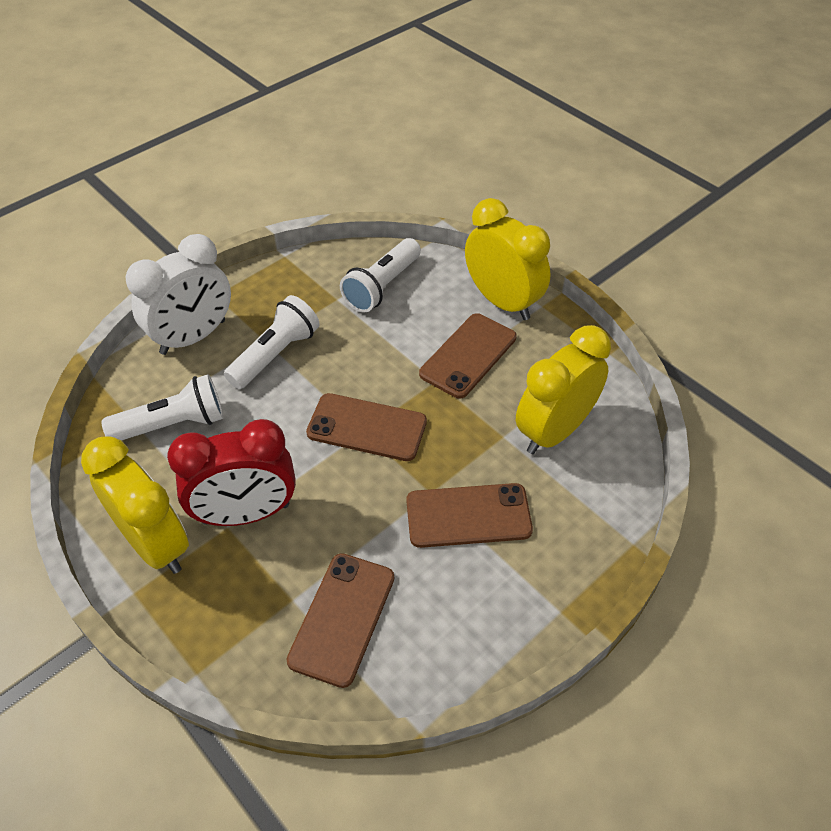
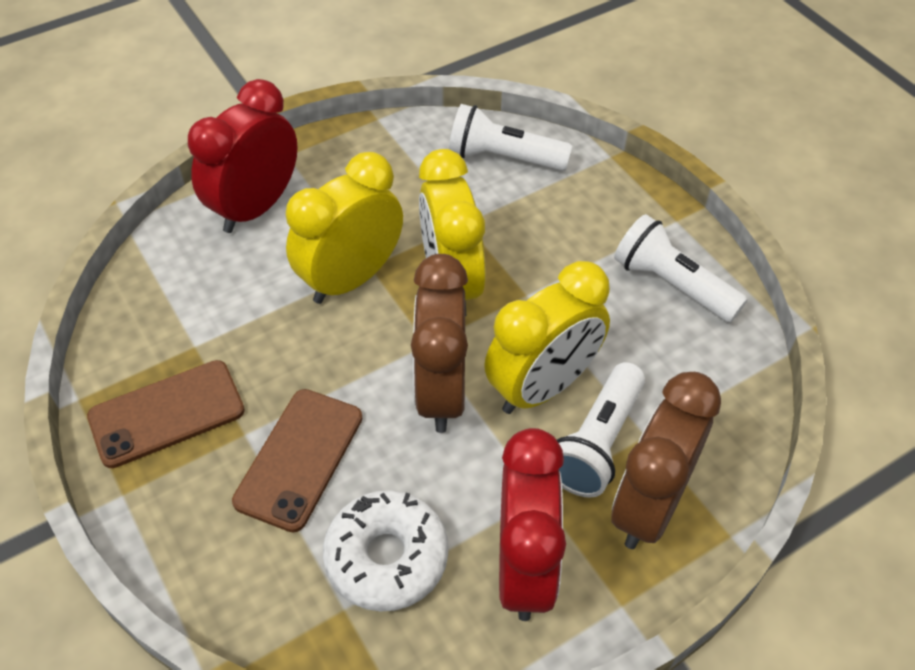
brown clock: 0 -> 2
brown phone: 4 -> 2
red clock: 1 -> 2
white clock: 1 -> 0
white donut: 0 -> 1

